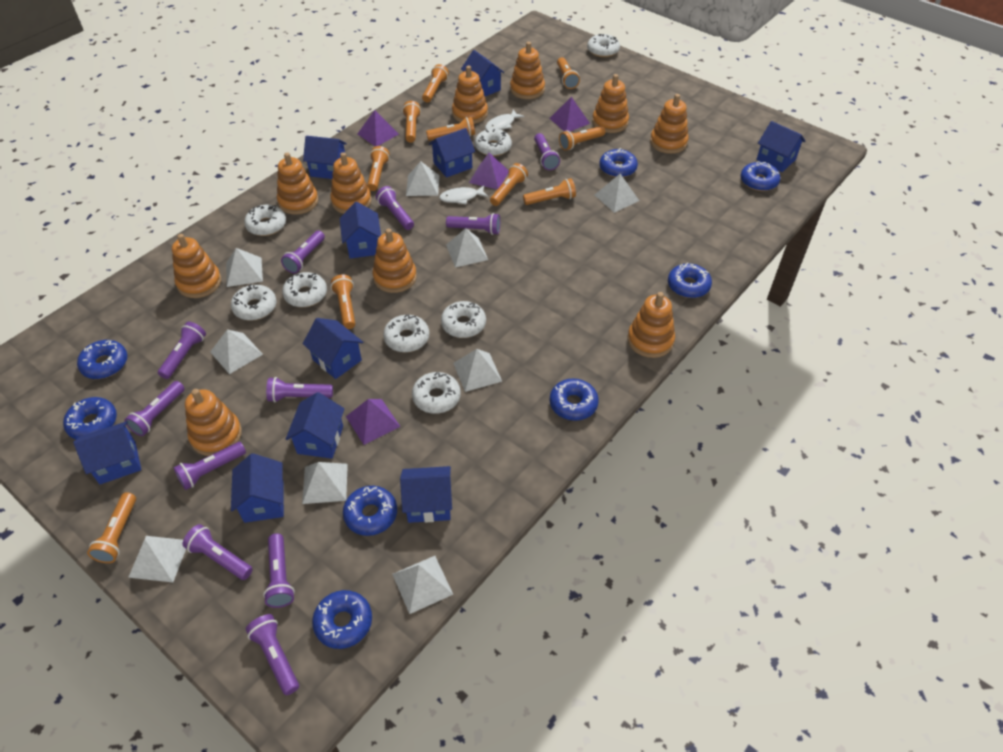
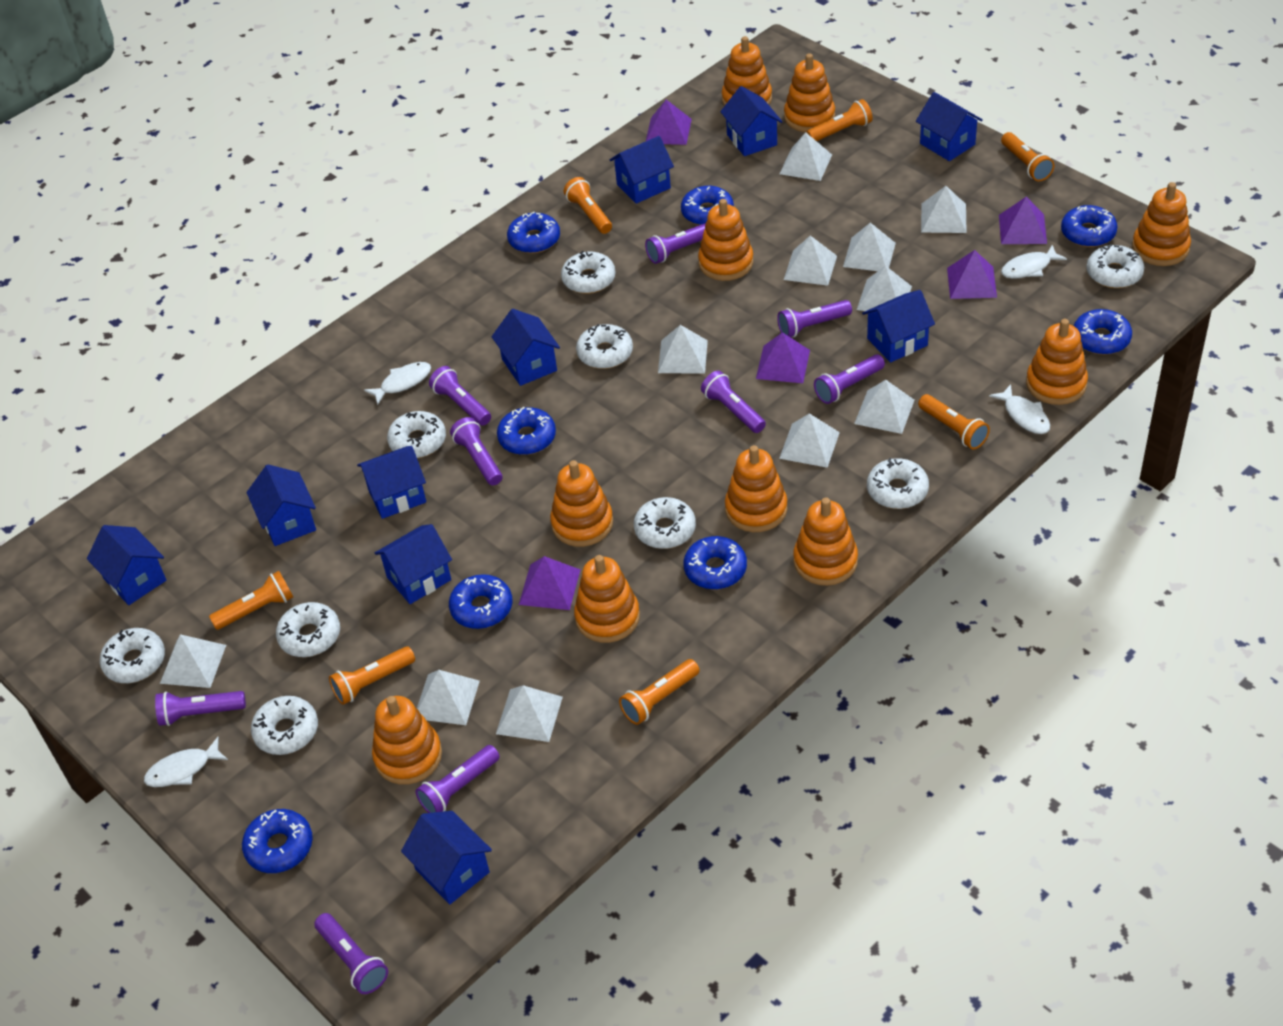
orange flashlight: 10 -> 7
purple flashlight: 11 -> 9
purple pyramid: 4 -> 5
white donut: 8 -> 9
white fish: 2 -> 4
white pyramid: 9 -> 11

